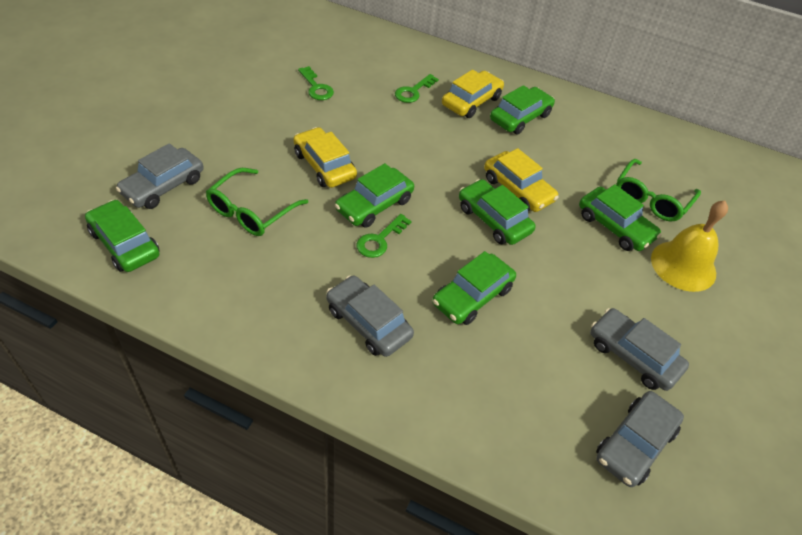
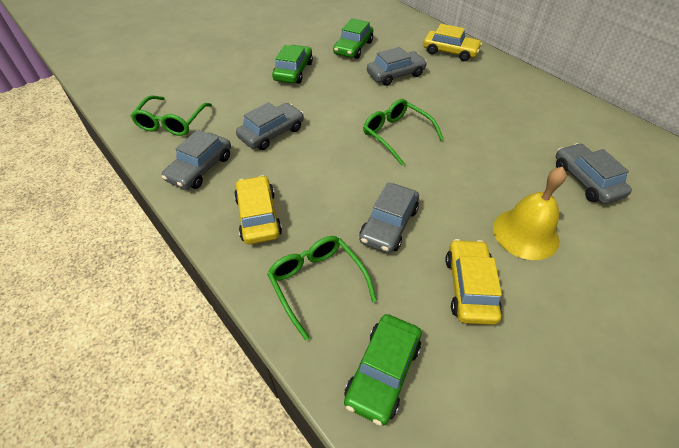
green car: 6 -> 3
green glasses: 2 -> 3
green key: 3 -> 0
grey car: 4 -> 5

